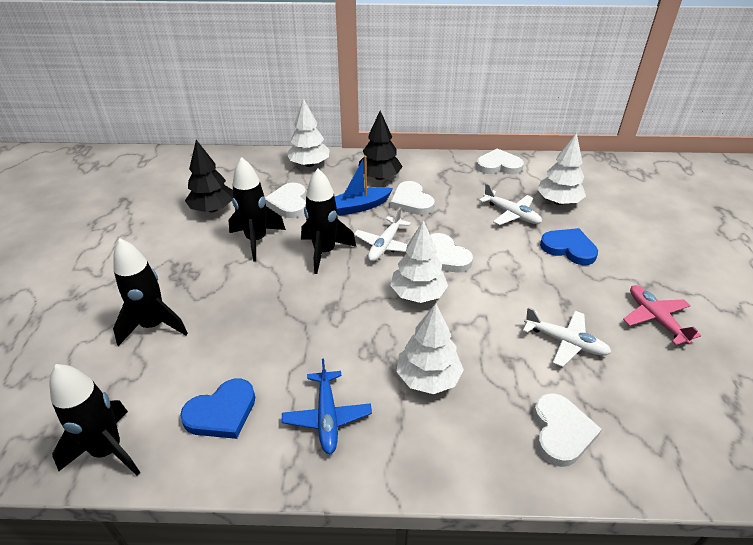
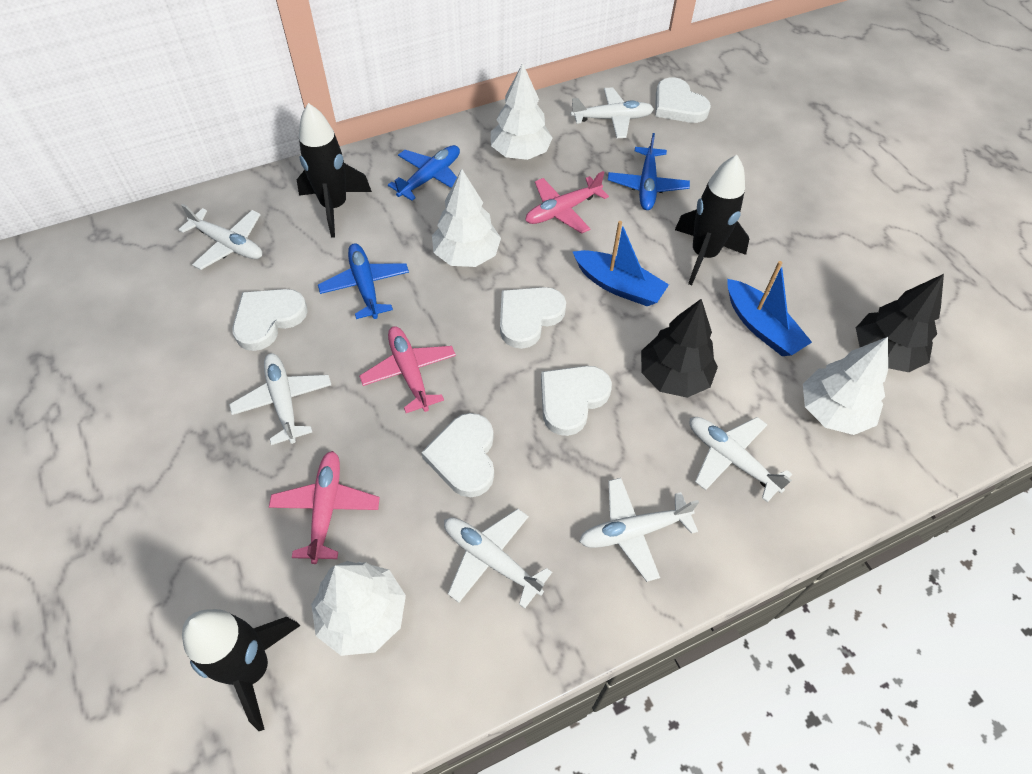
black rocket: 4 -> 3
blue boat: 1 -> 2
blue heart: 2 -> 0
blue plane: 1 -> 3
pink plane: 1 -> 3
white plane: 3 -> 6

